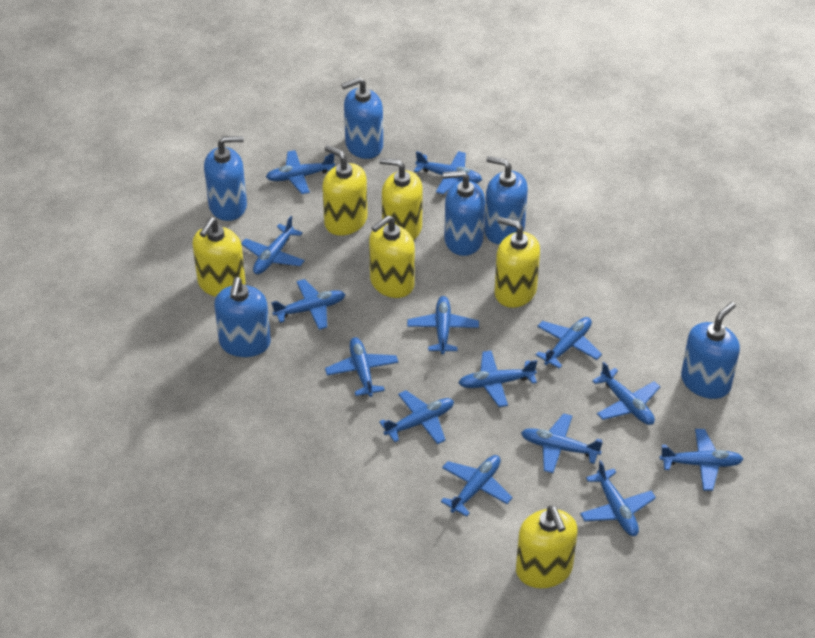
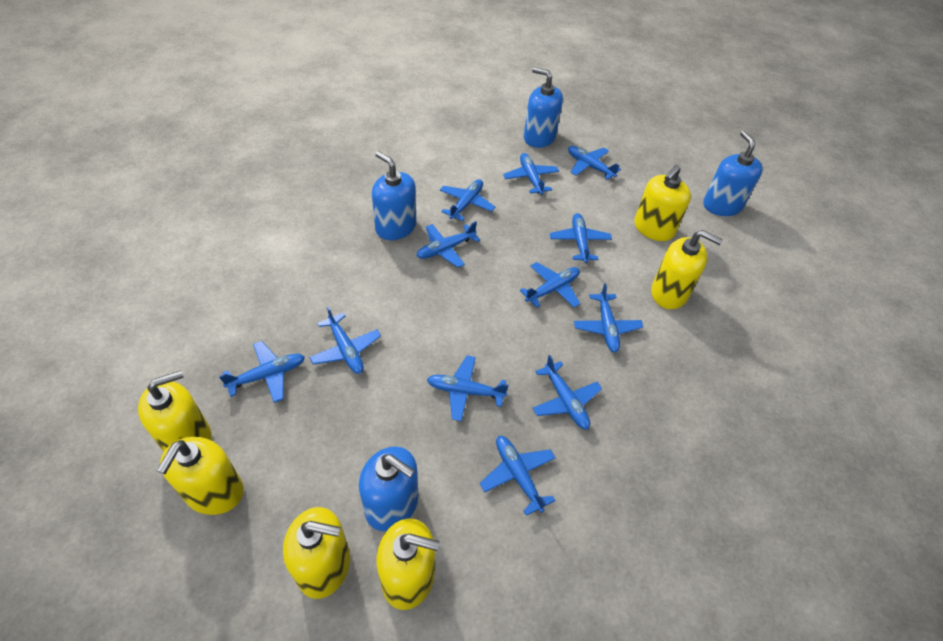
blue plane: 14 -> 12
blue soap dispenser: 6 -> 4

